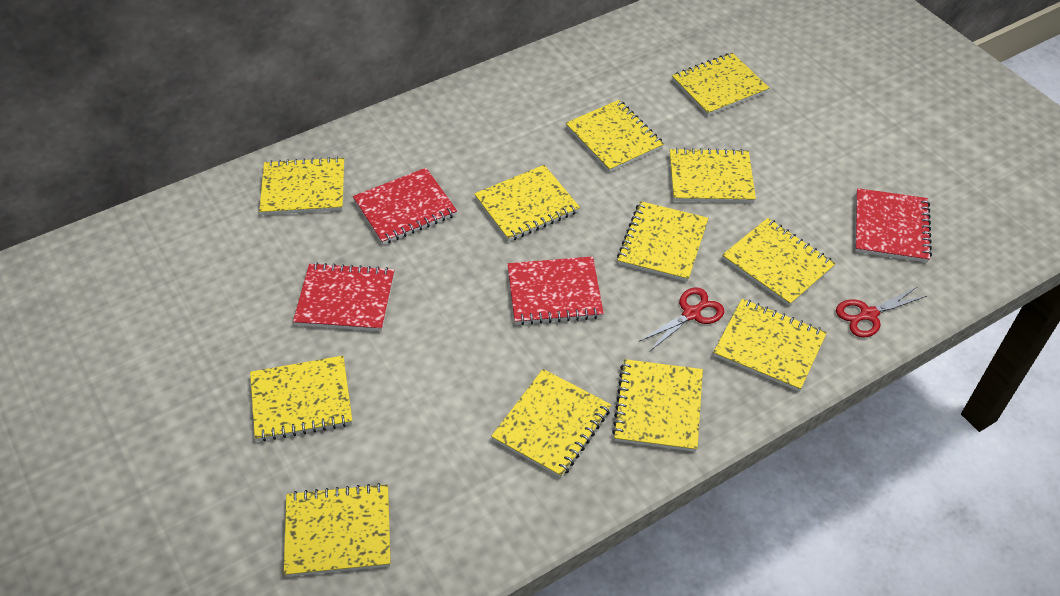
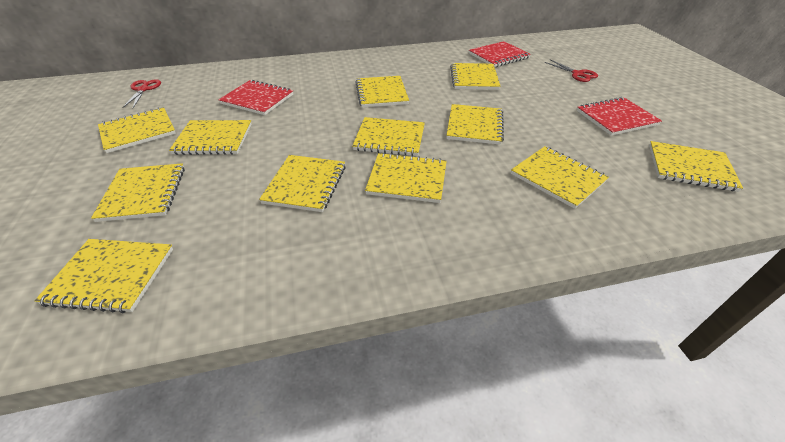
red notebook: 4 -> 3

